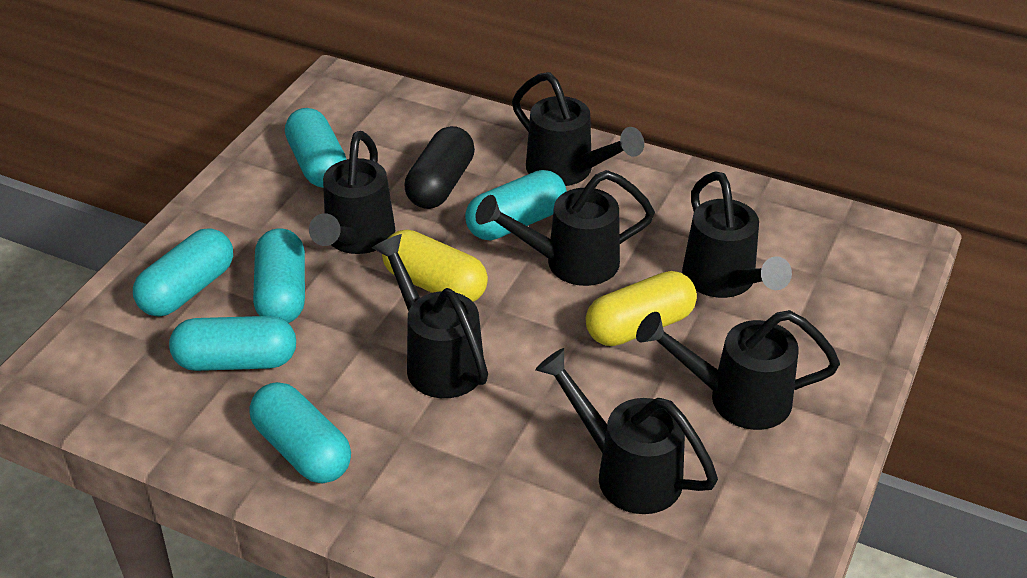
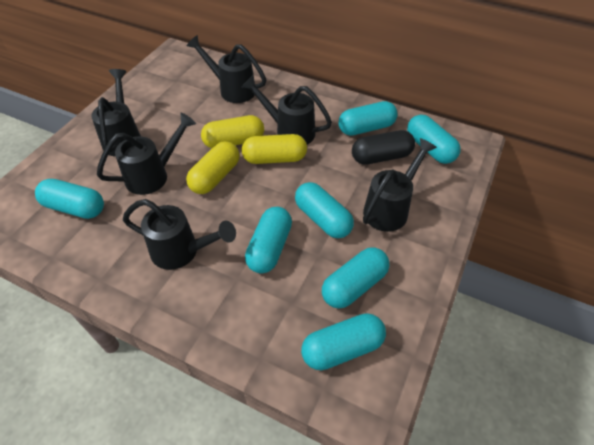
black watering can: 7 -> 6
turquoise capsule: 6 -> 7
yellow capsule: 2 -> 3

